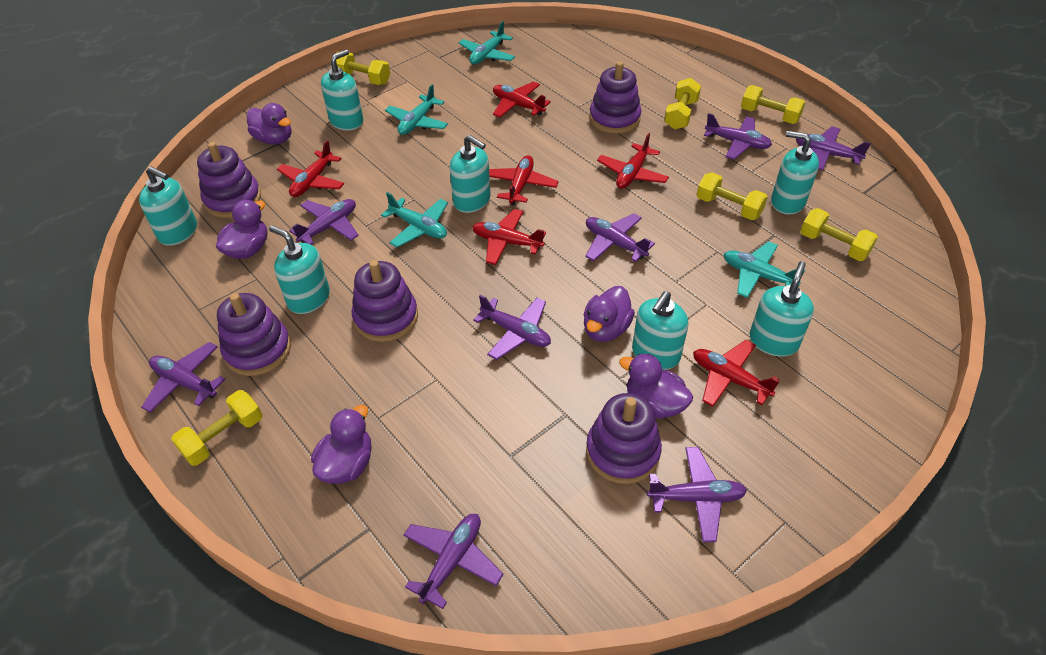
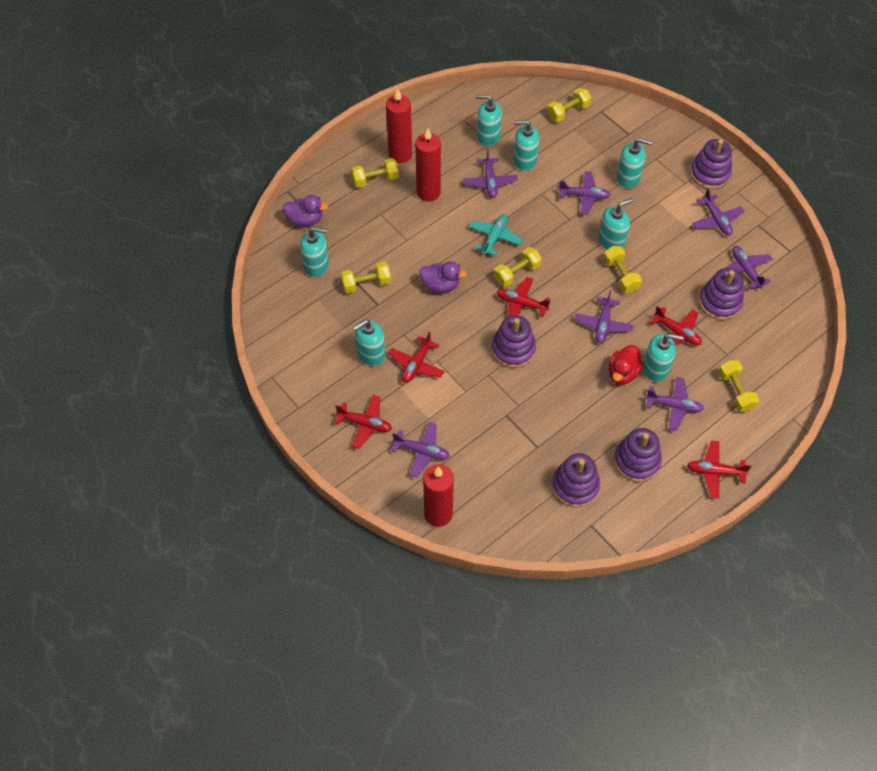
purple duck: 5 -> 2
purple plane: 8 -> 7
red candle: 0 -> 3
red duck: 0 -> 1
red plane: 6 -> 5
turquoise plane: 4 -> 1

